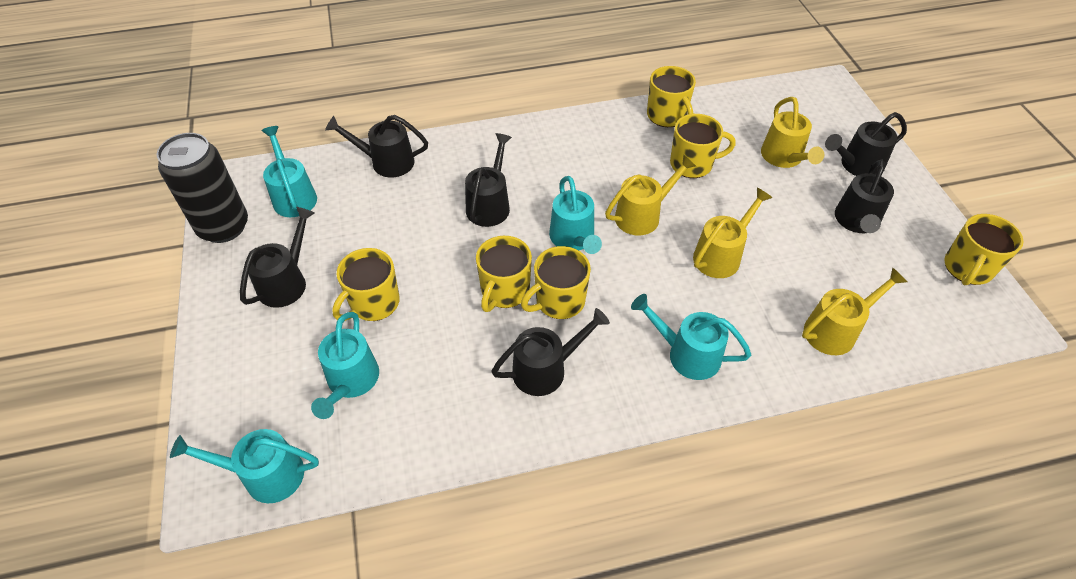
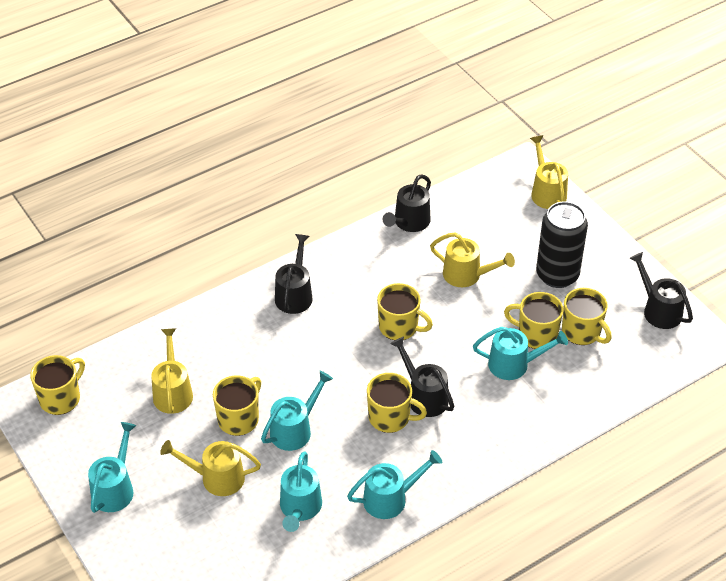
black watering can: 6 -> 4

